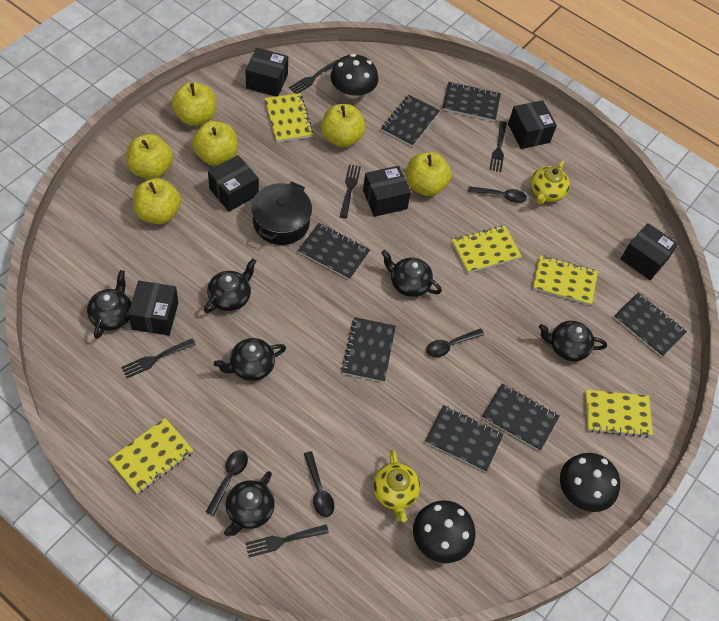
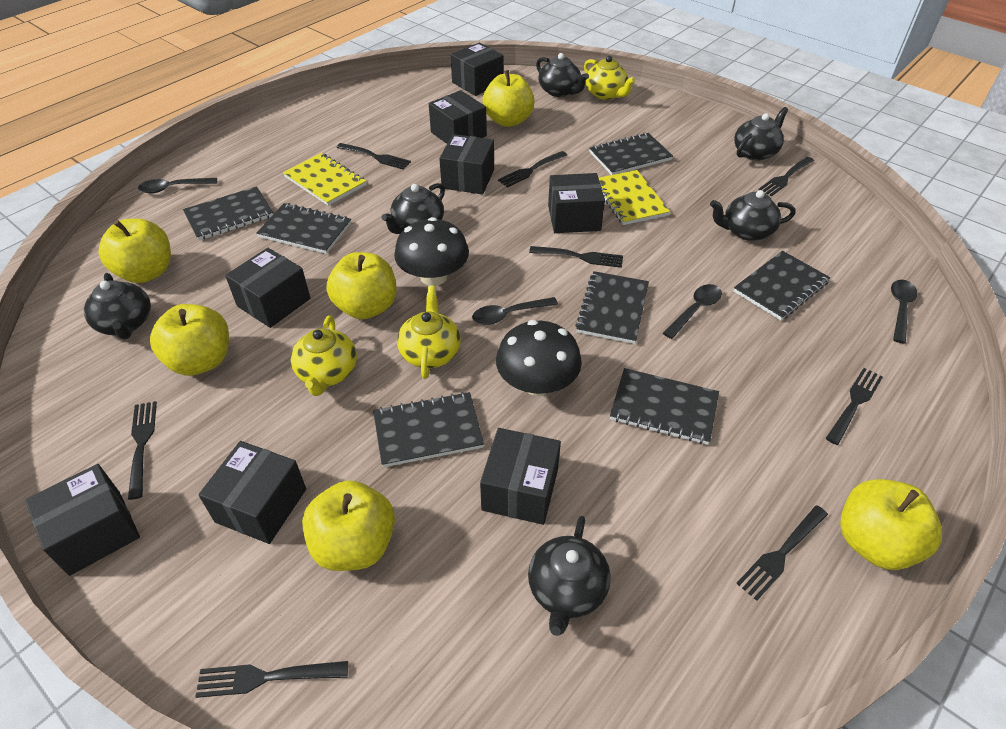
black box: 6 -> 8
black fork: 5 -> 8
black mushroom: 3 -> 2
black pot: 1 -> 0
yellow notebook: 5 -> 2
yellow teapot: 2 -> 3

